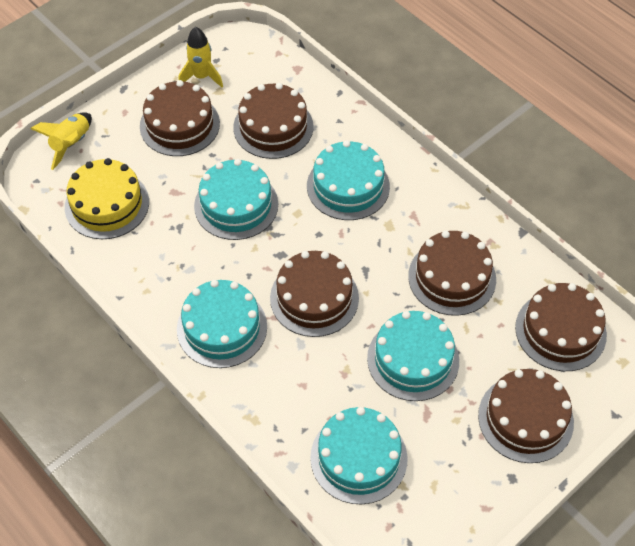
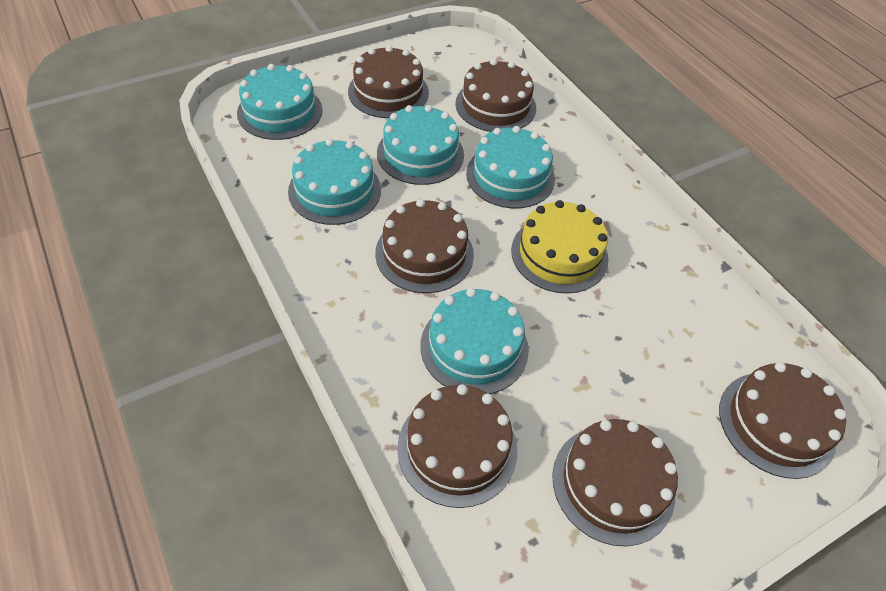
yellow rocket: 2 -> 0

